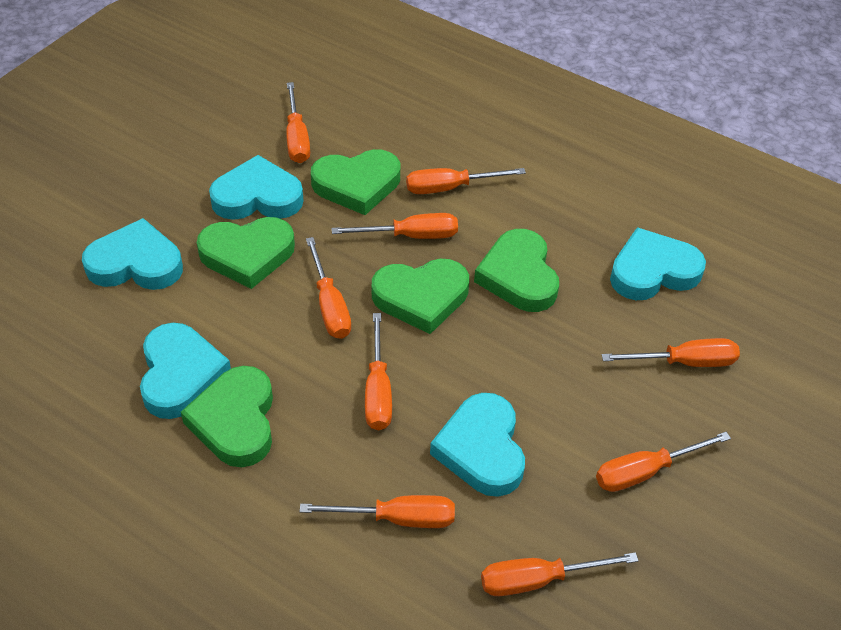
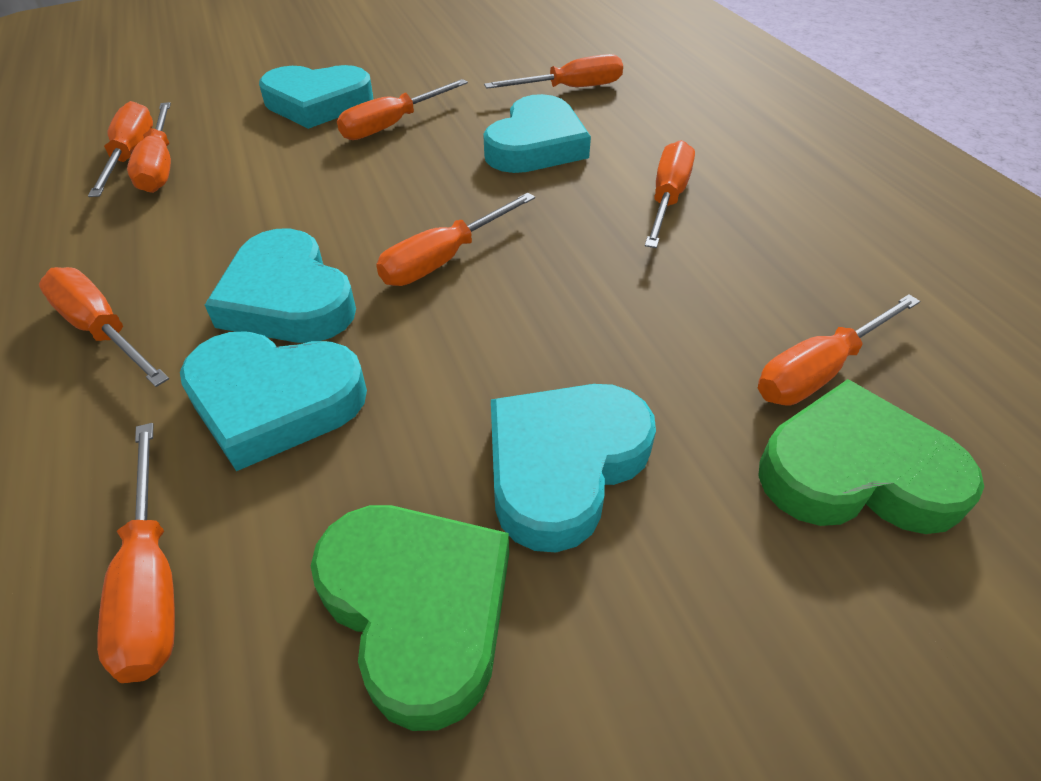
green heart: 5 -> 2

